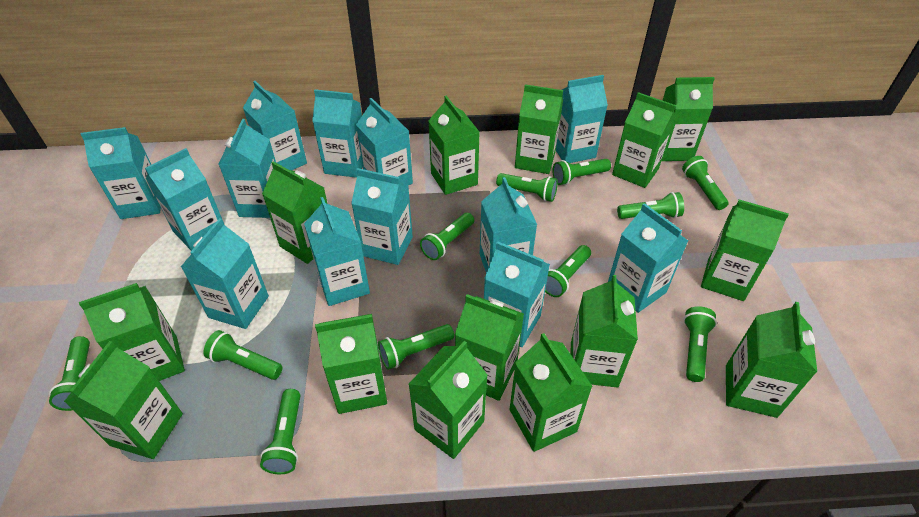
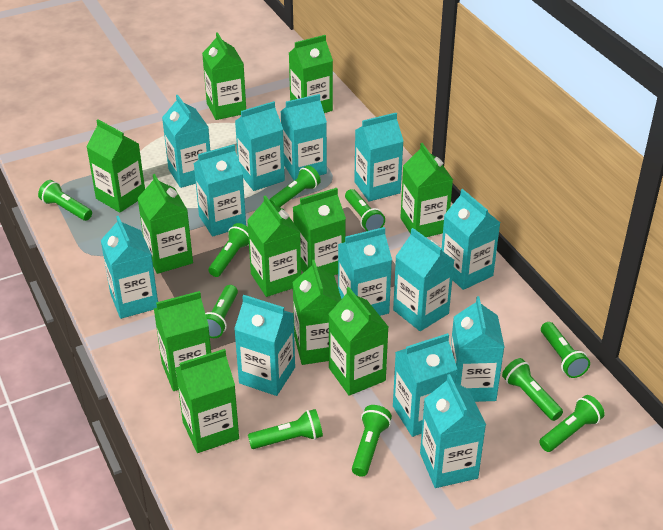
green carton: 14 -> 11
green flashlight: 11 -> 10

